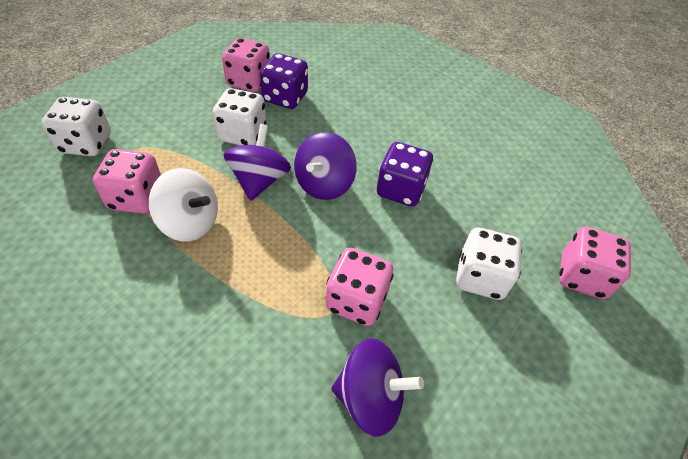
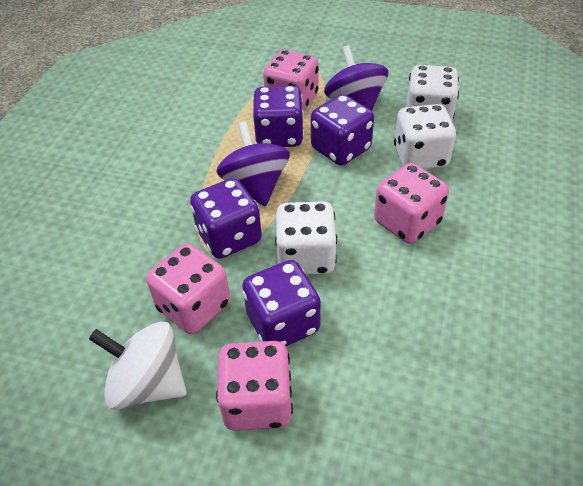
purple dice: 2 -> 4
purple spinning top: 3 -> 2

